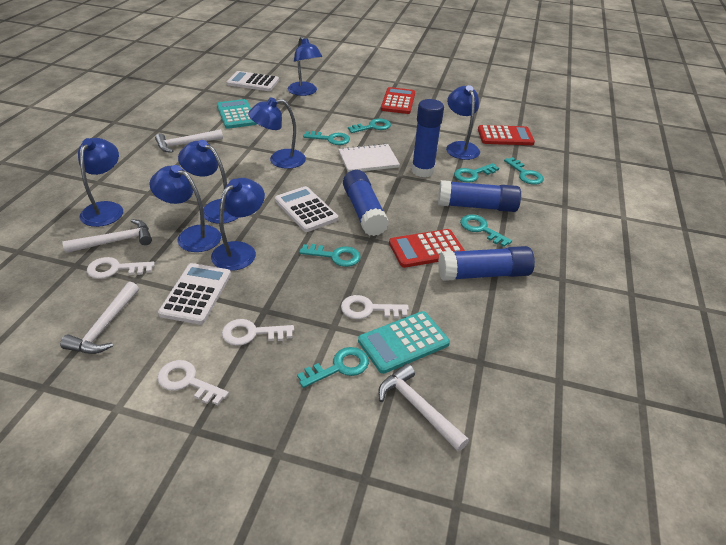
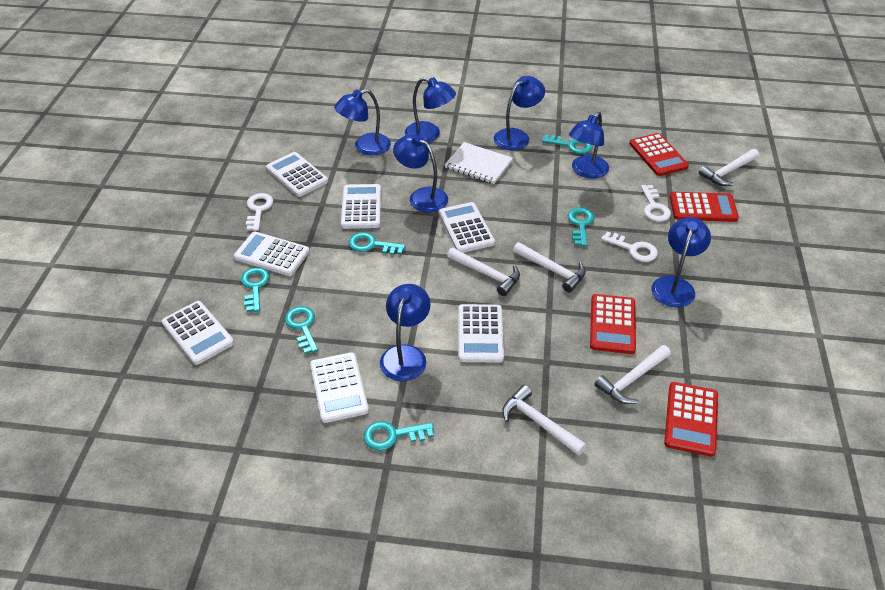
blue glue stick: 4 -> 0
red calculator: 3 -> 4
turquoise calculator: 2 -> 0
turquoise key: 7 -> 6
white calculator: 3 -> 7
white hammer: 4 -> 5
white key: 4 -> 3

